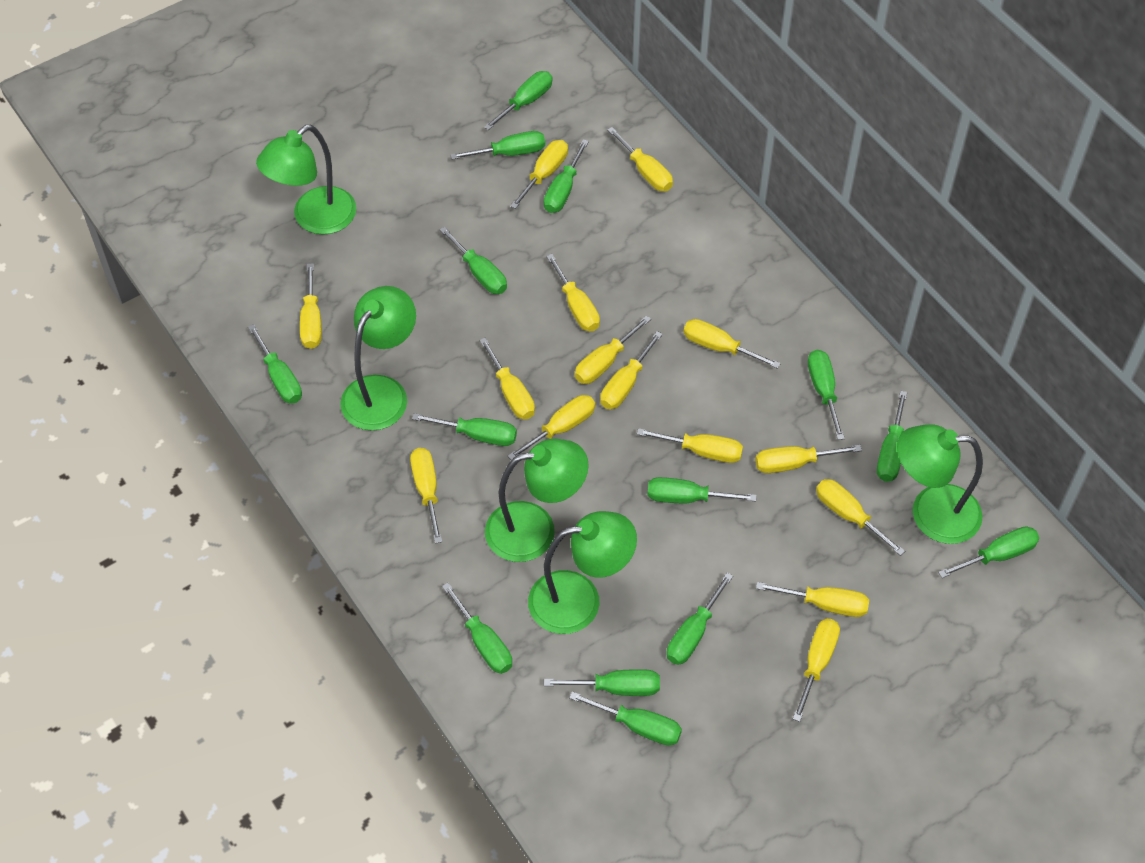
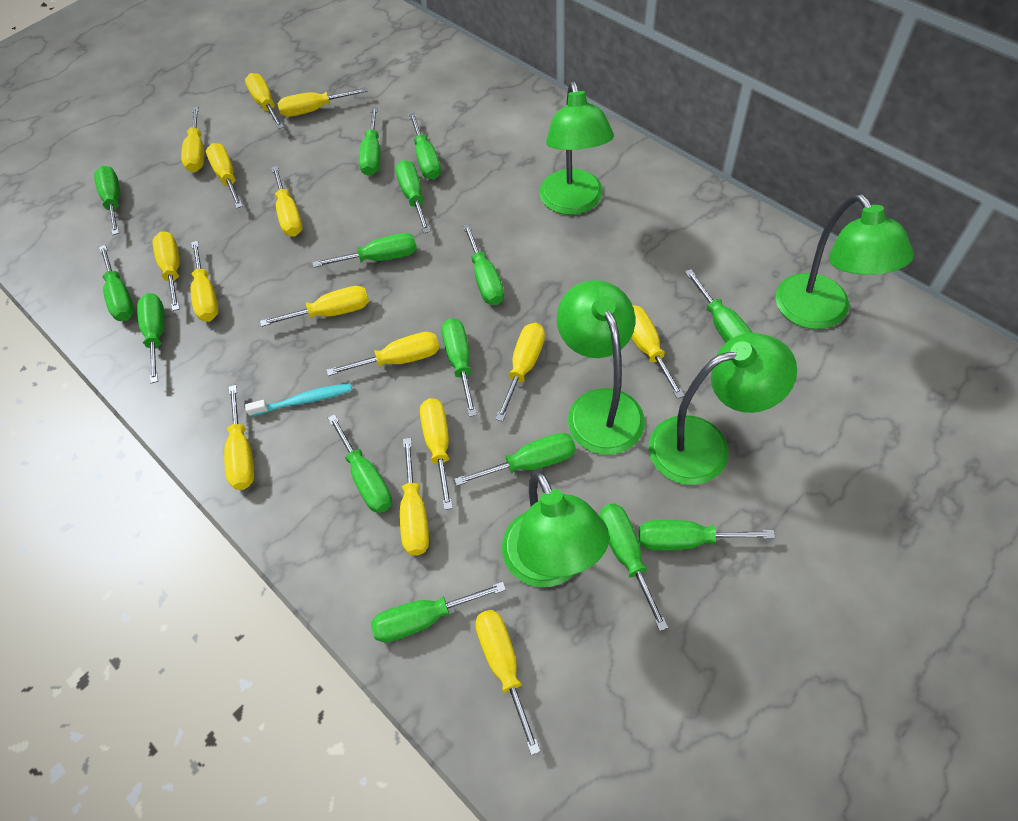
green screwdriver: 14 -> 15
turquoise toothbrush: 0 -> 1

